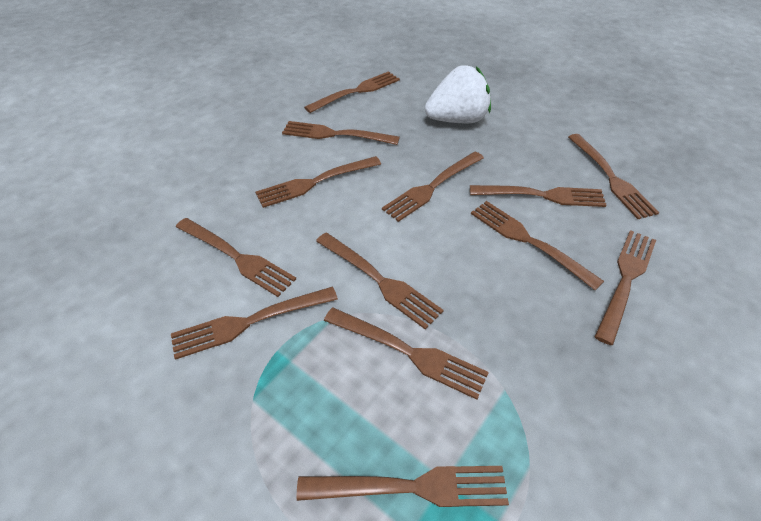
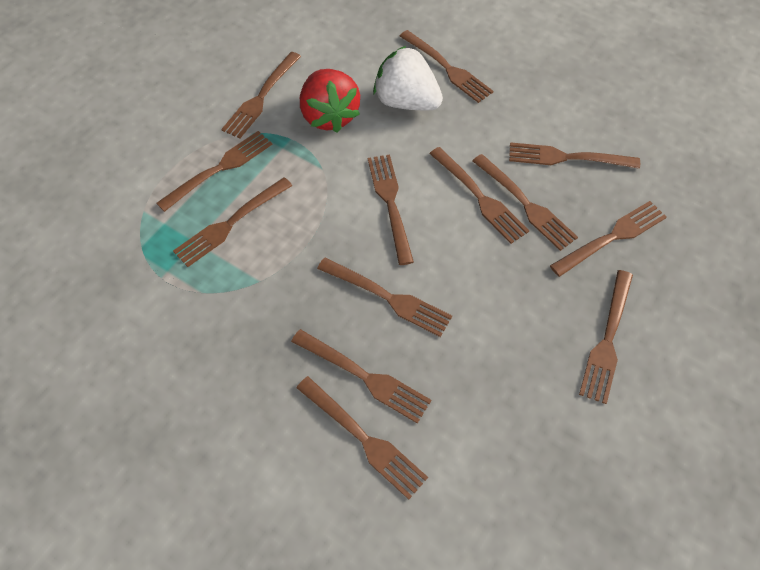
red strawberry: 0 -> 1

